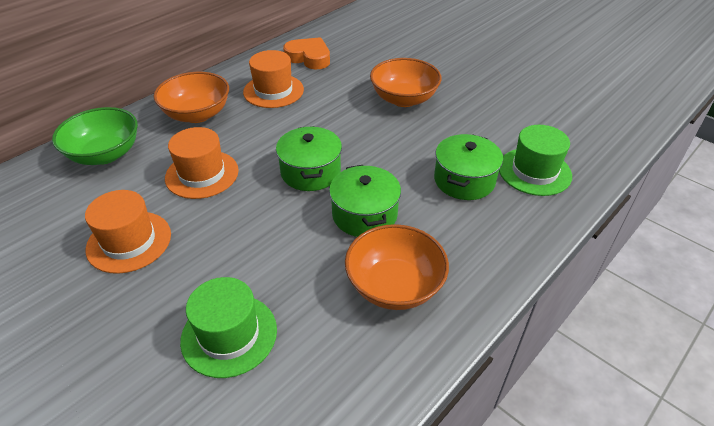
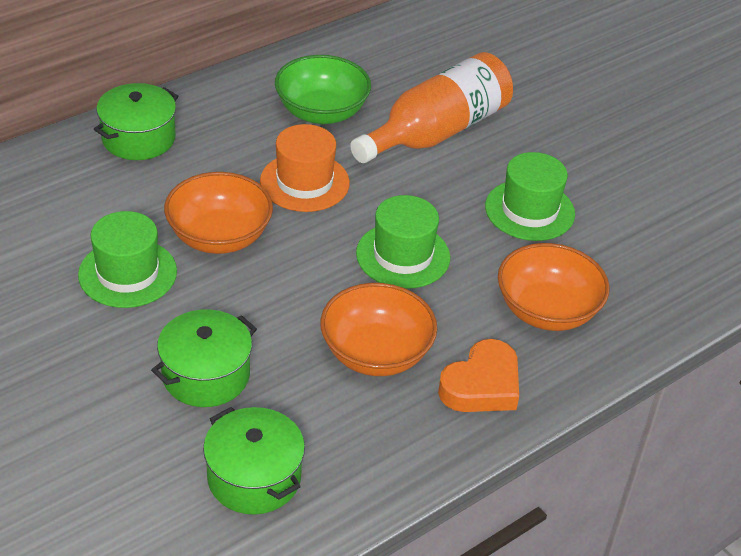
green hat: 2 -> 3
orange bottle: 0 -> 1
orange hat: 3 -> 1

